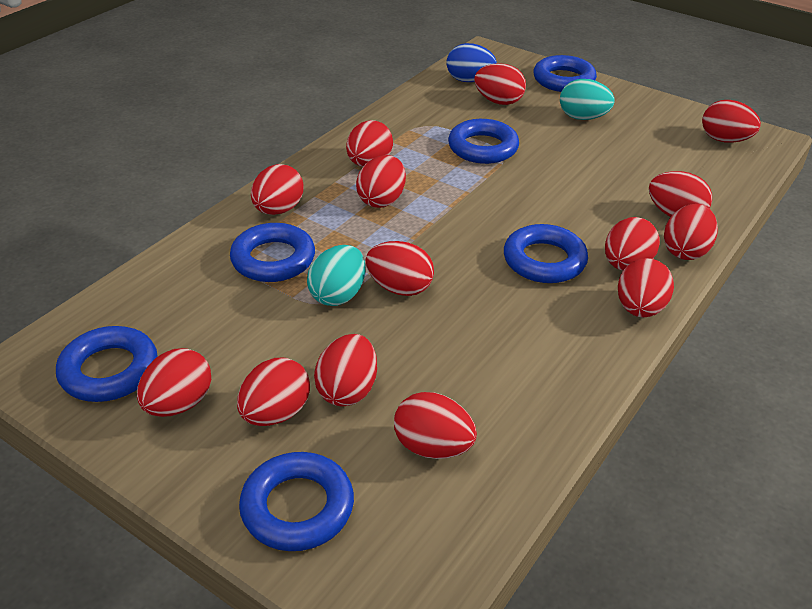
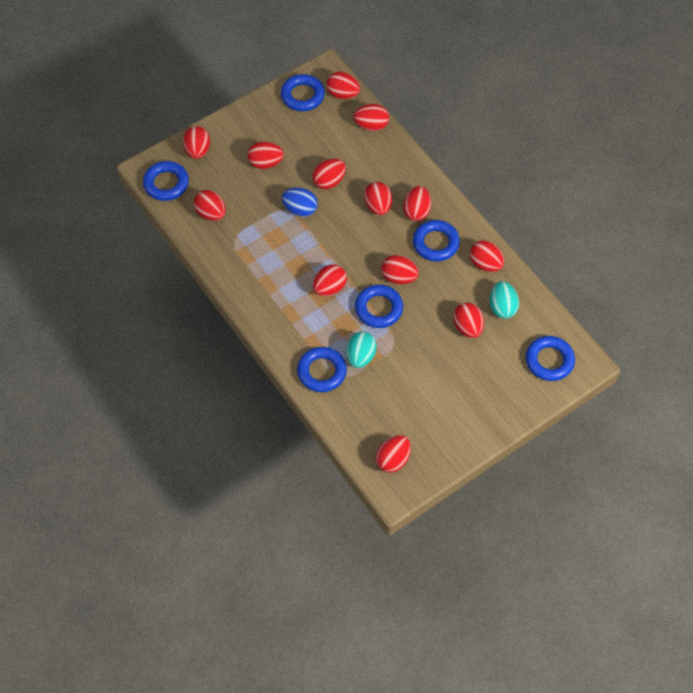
red egg: 14 -> 13

